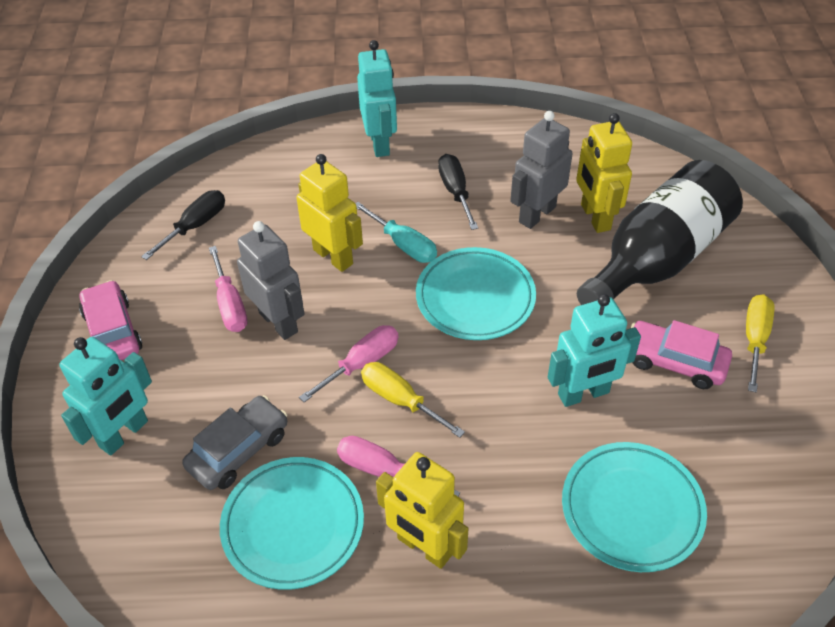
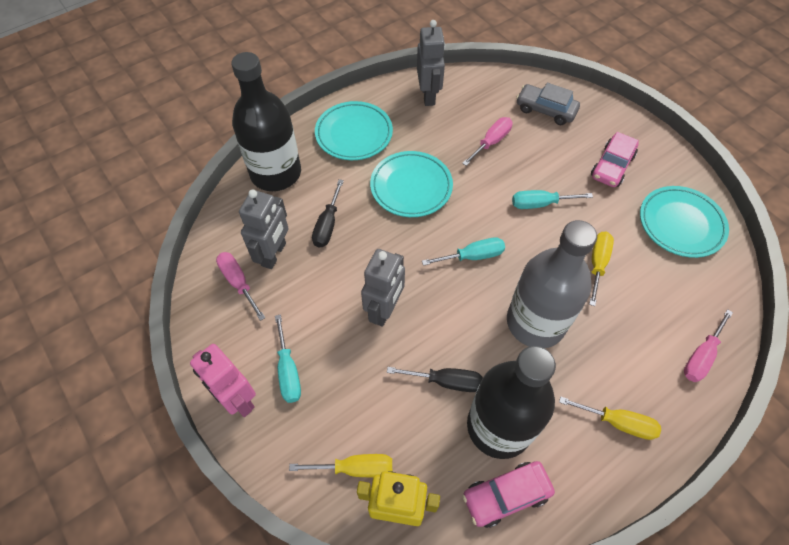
black bottle: 1 -> 2
grey bottle: 0 -> 1
grey robot: 2 -> 3
pink robot: 0 -> 1
turquoise robot: 3 -> 0
turquoise screwdriver: 1 -> 3
yellow robot: 3 -> 1
yellow screwdriver: 2 -> 3

